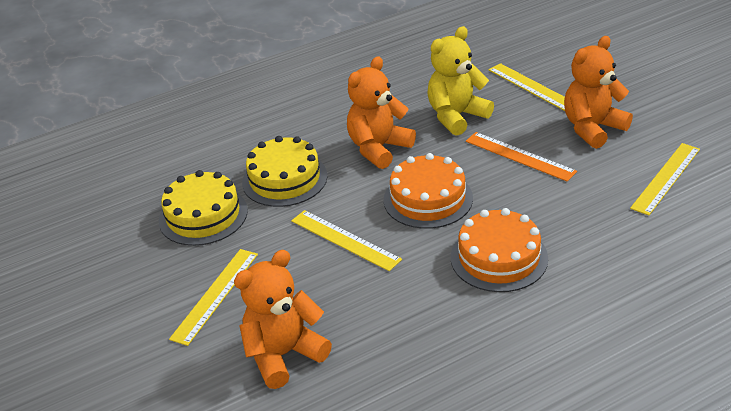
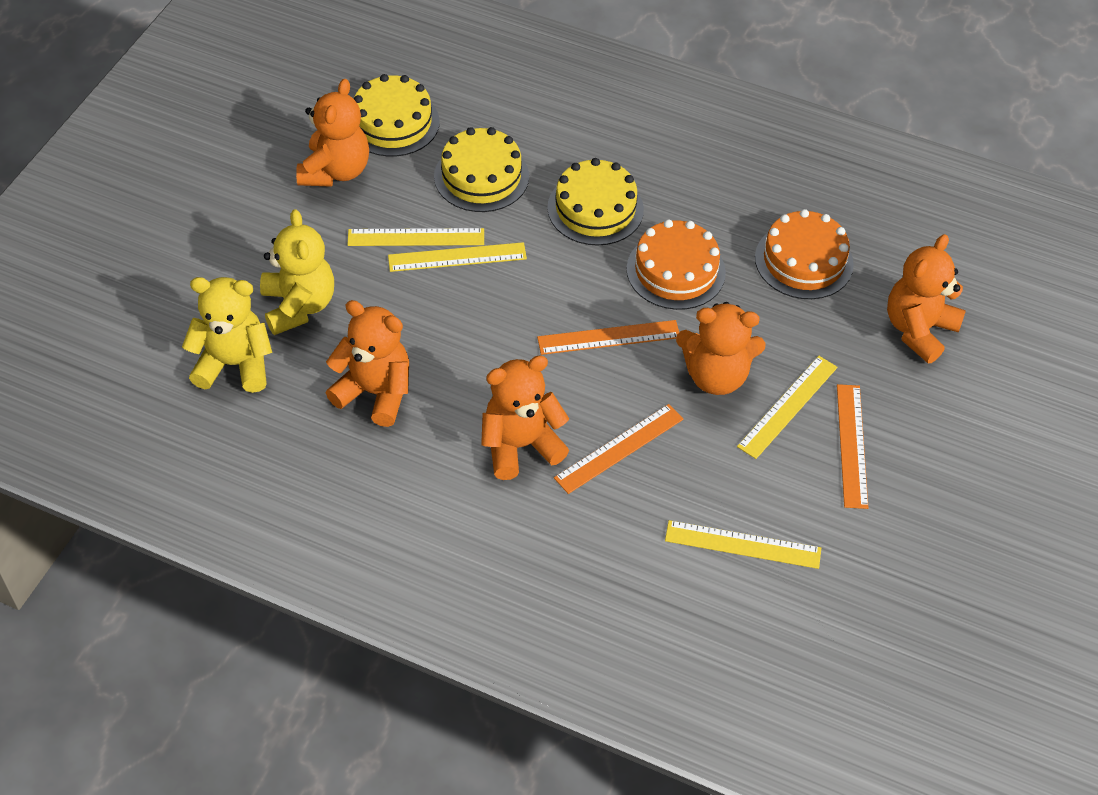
orange ruler: 1 -> 3
orange teddy bear: 3 -> 5
yellow cake: 2 -> 3
yellow teddy bear: 1 -> 2

